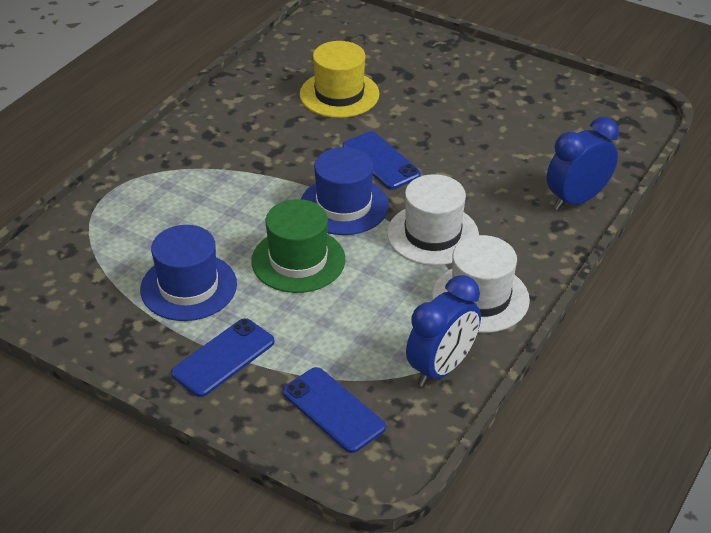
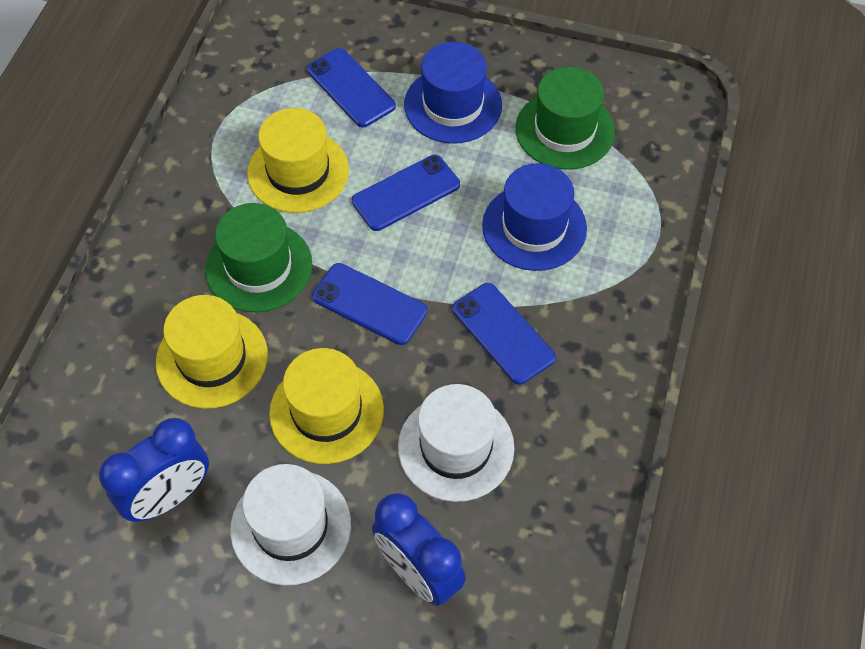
blue phone: 3 -> 4
green hat: 1 -> 2
yellow hat: 1 -> 3

